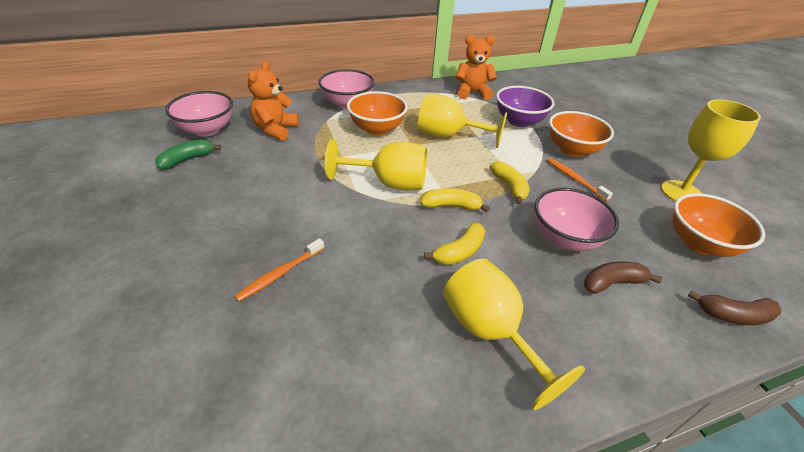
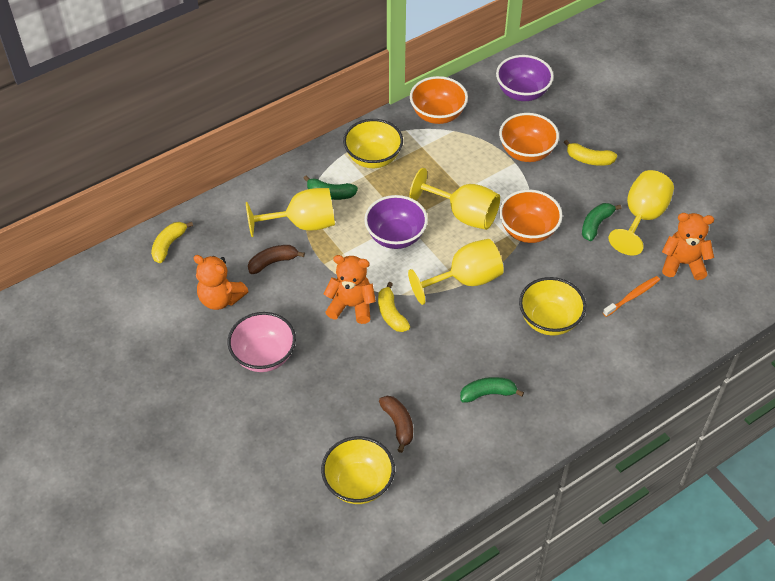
green banana: 1 -> 3
orange teddy bear: 2 -> 3
orange toothbrush: 2 -> 1
pink bowl: 3 -> 1
purple bowl: 1 -> 2
yellow bowl: 0 -> 3

